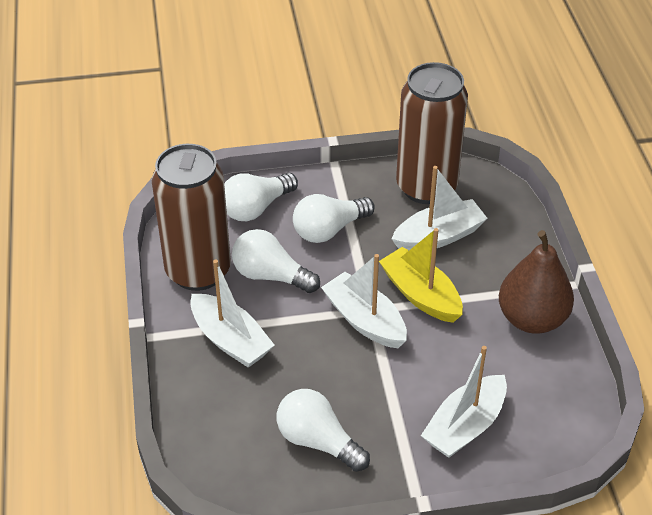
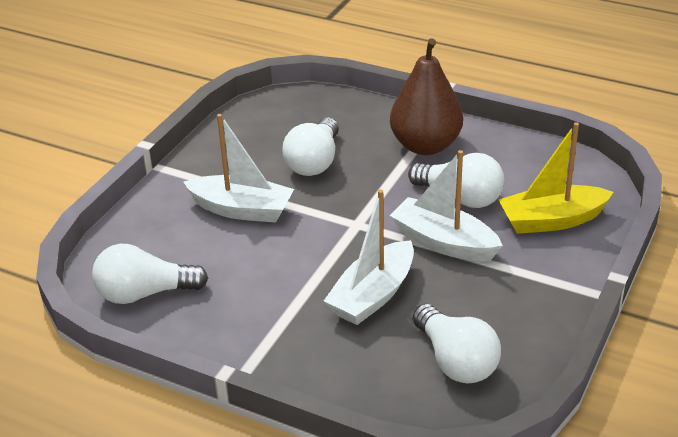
brown can: 2 -> 0
white boat: 4 -> 3

